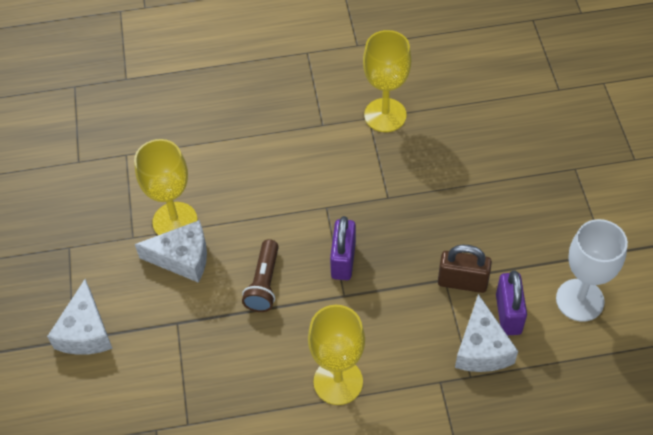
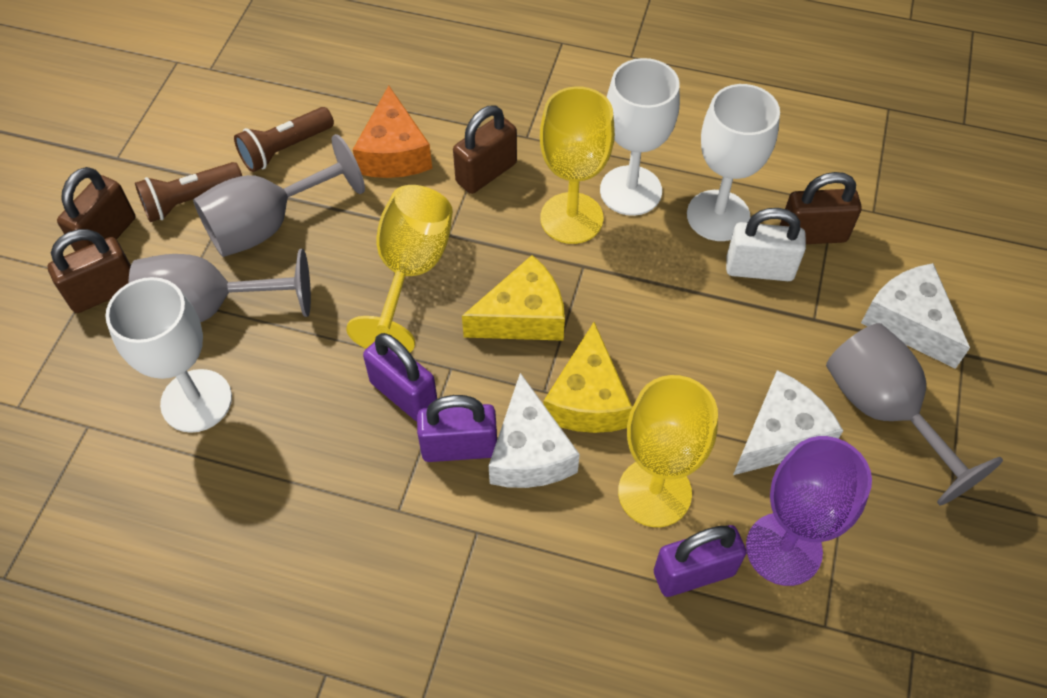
brown flashlight: 1 -> 2
brown padlock: 1 -> 4
grey goblet: 0 -> 3
orange cheese: 0 -> 1
purple goblet: 0 -> 1
purple padlock: 2 -> 3
white goblet: 1 -> 3
white padlock: 0 -> 1
yellow cheese: 0 -> 2

